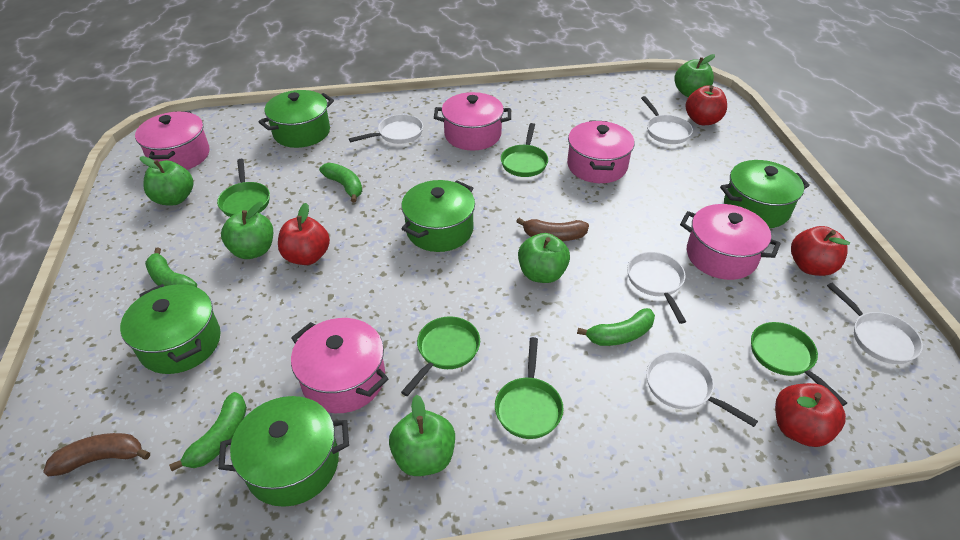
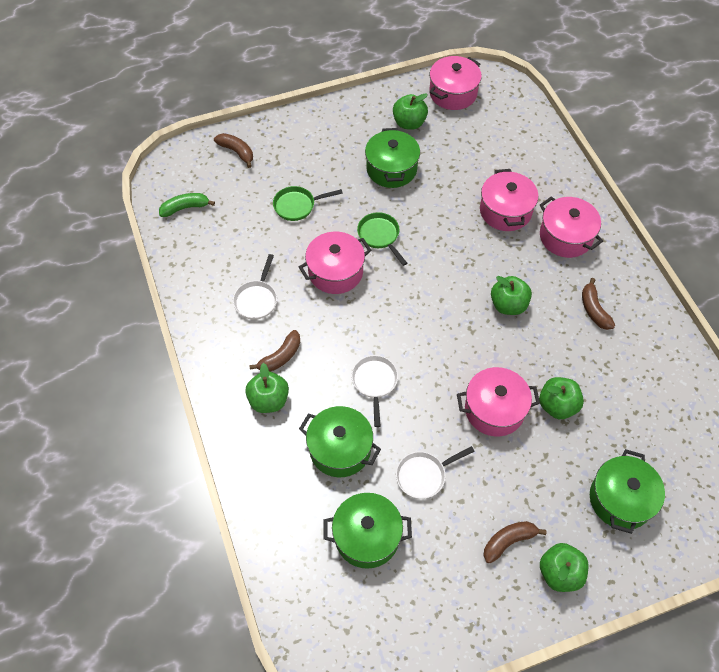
brown banana: 2 -> 4
green banana: 4 -> 1
green pan: 5 -> 2
green pot: 5 -> 4
red apple: 4 -> 0
white pan: 5 -> 3

